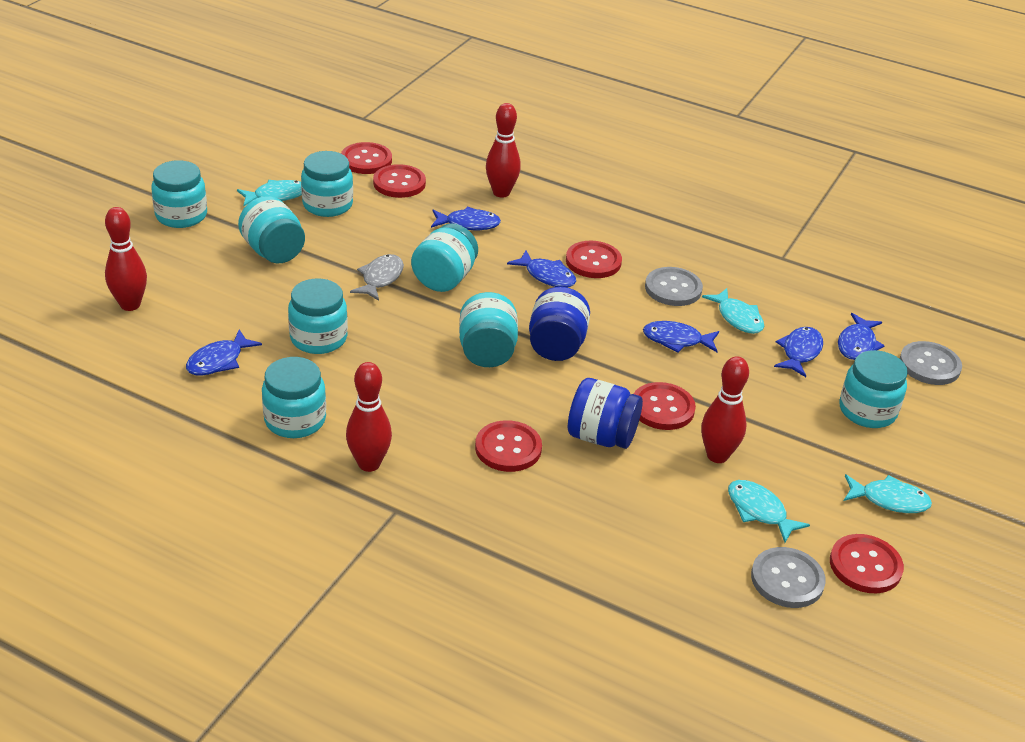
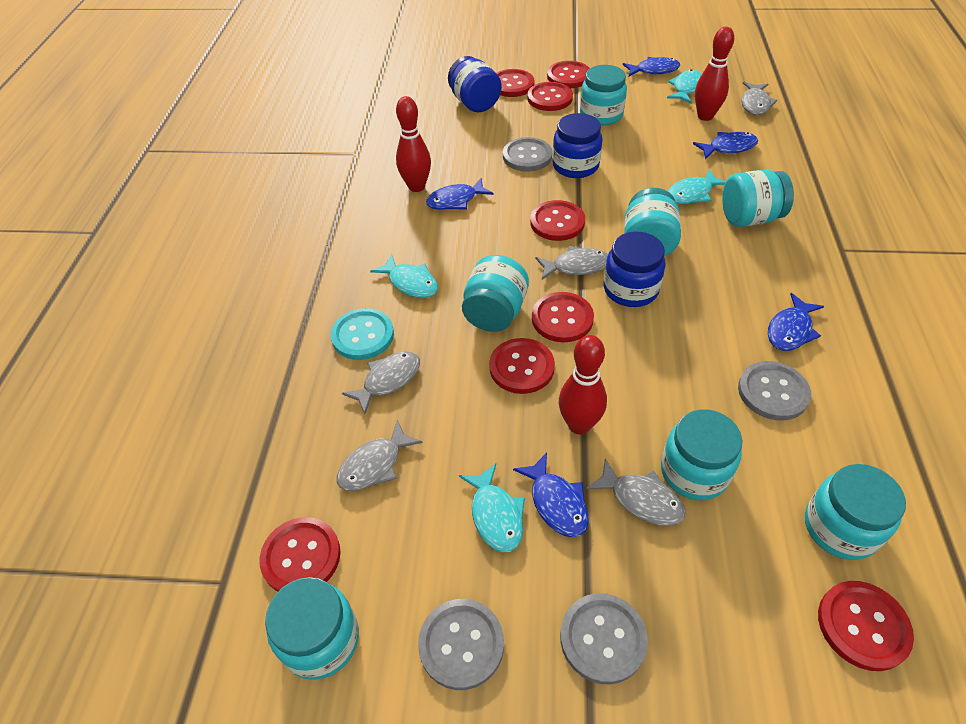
blue fish: 6 -> 5
blue jar: 2 -> 3
grey button: 3 -> 4
grey fish: 1 -> 5
red bowling pin: 4 -> 3
red button: 6 -> 8
turquoise button: 0 -> 1
turquoise jar: 8 -> 7

